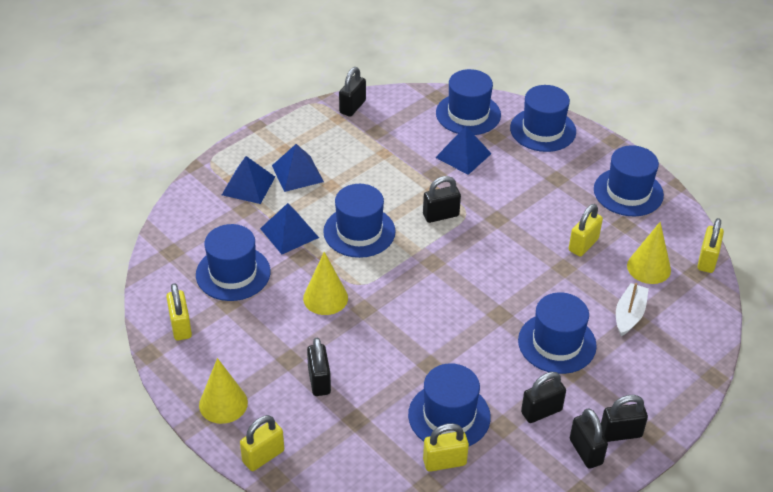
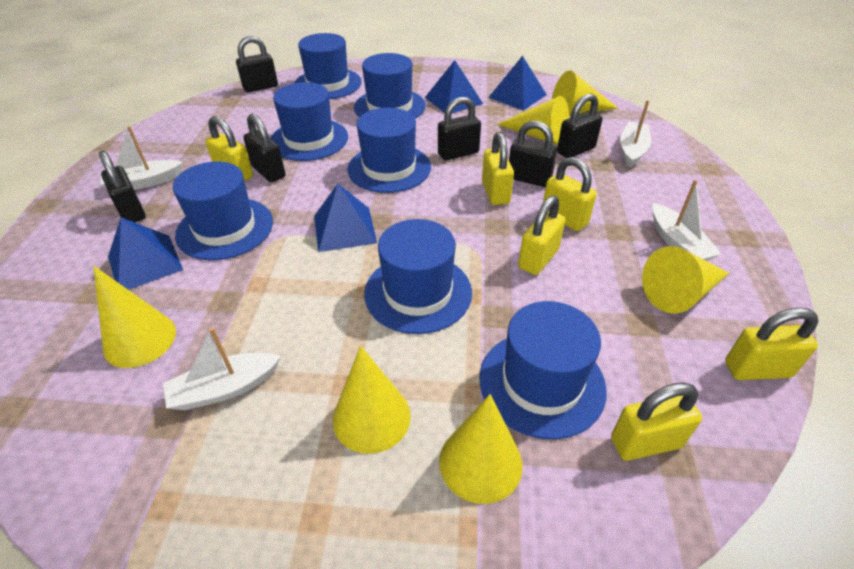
white boat: 1 -> 4
yellow cone: 3 -> 6
yellow padlock: 5 -> 6

